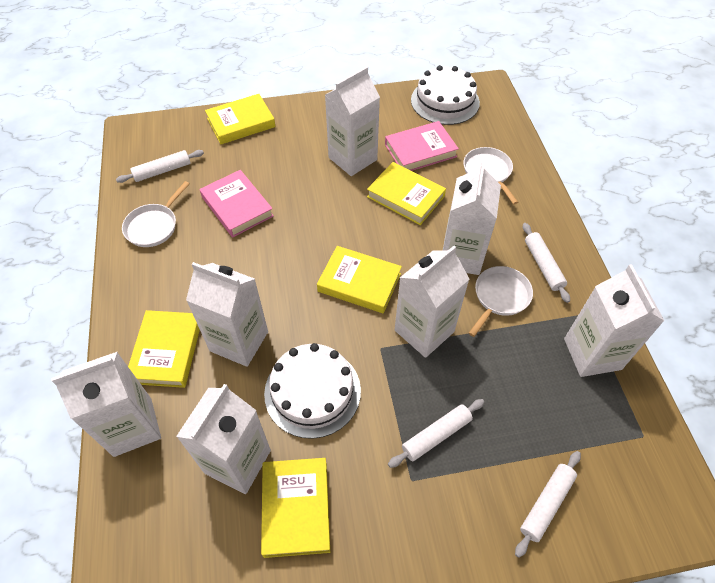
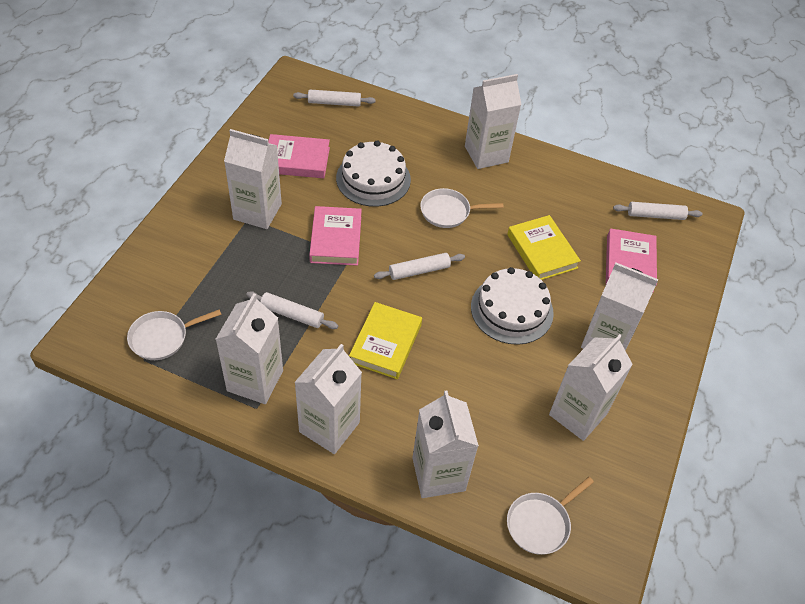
pink book: 2 -> 3
yellow book: 5 -> 2

